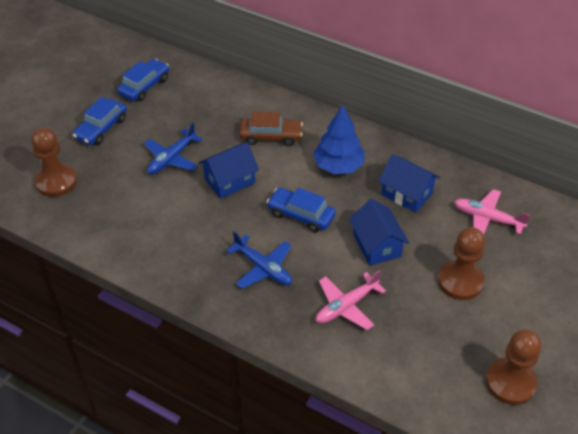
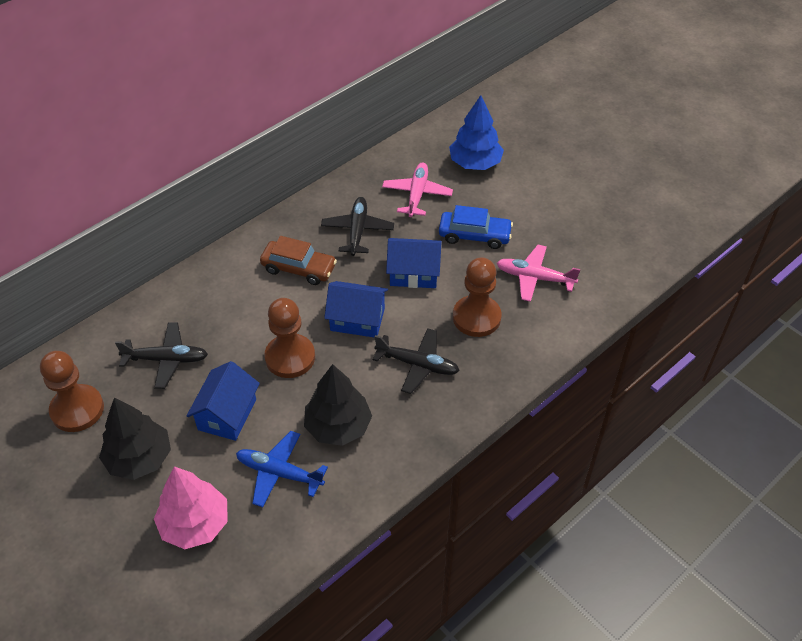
black plane: 0 -> 3
black tree: 0 -> 2
blue car: 3 -> 1
blue plane: 2 -> 1
pink tree: 0 -> 1

